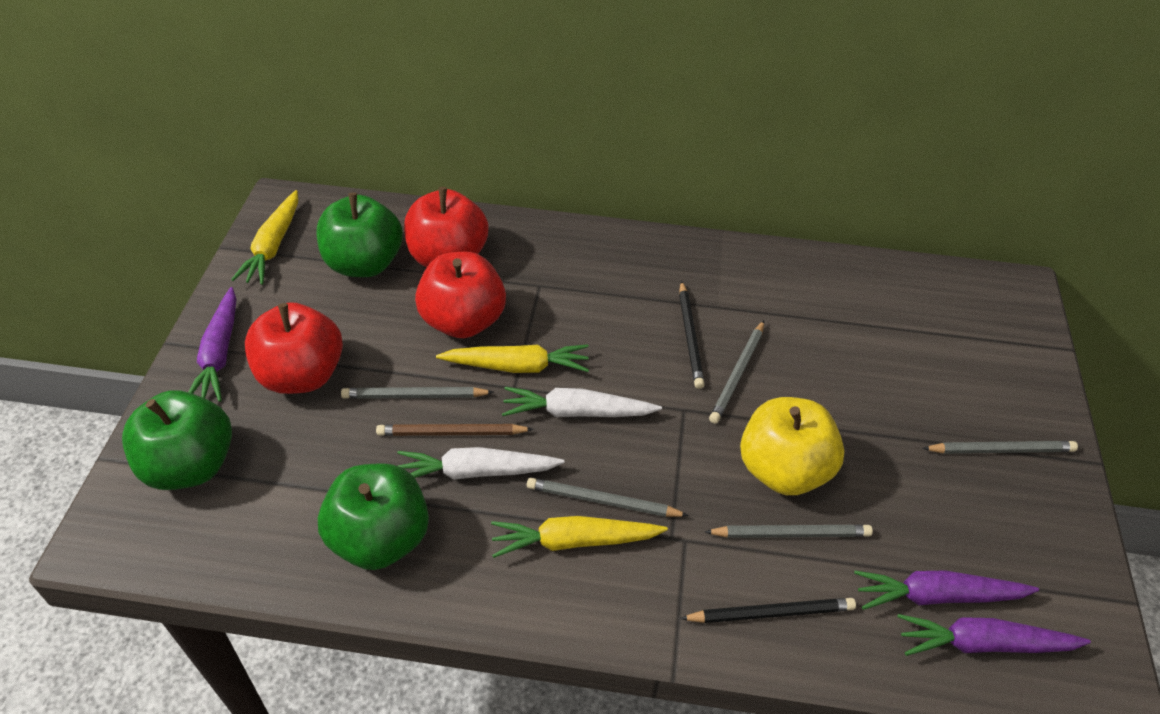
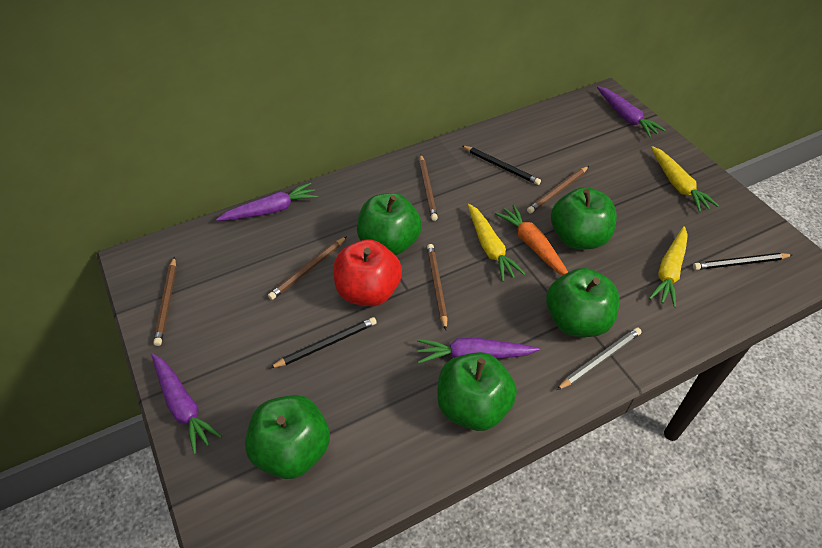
black pencil: 2 -> 3
brown pencil: 1 -> 5
green apple: 3 -> 5
grey pencil: 5 -> 1
orange carrot: 0 -> 1
purple carrot: 3 -> 4
red apple: 3 -> 1
white carrot: 2 -> 0
yellow apple: 1 -> 0

